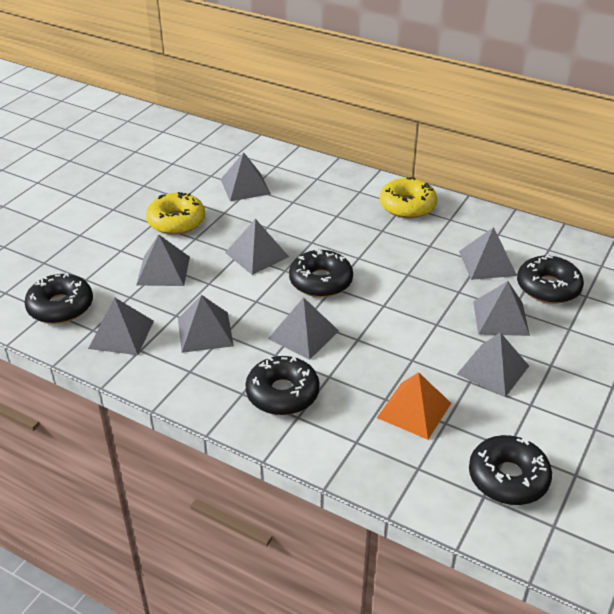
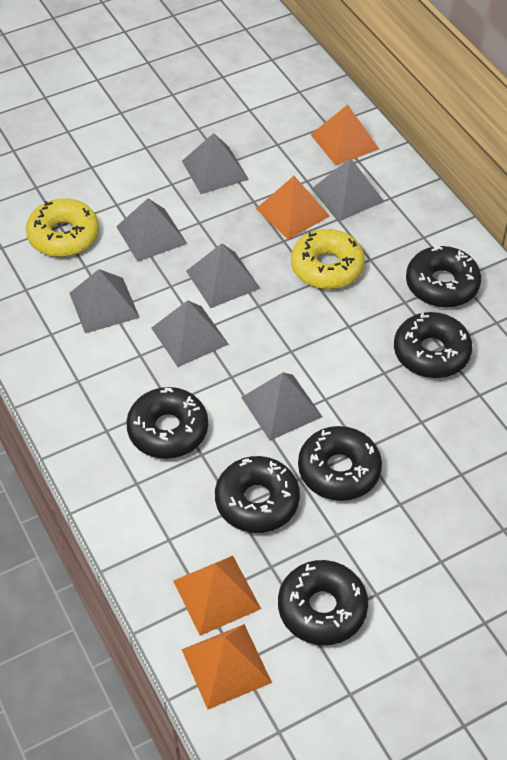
black donut: 5 -> 6
grey pyramid: 9 -> 7
orange pyramid: 1 -> 4

